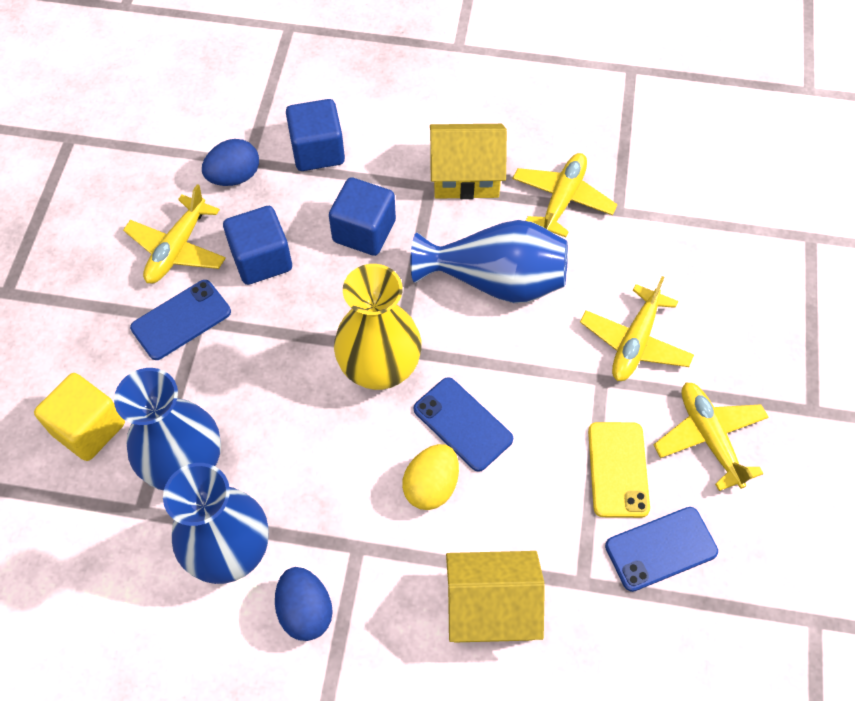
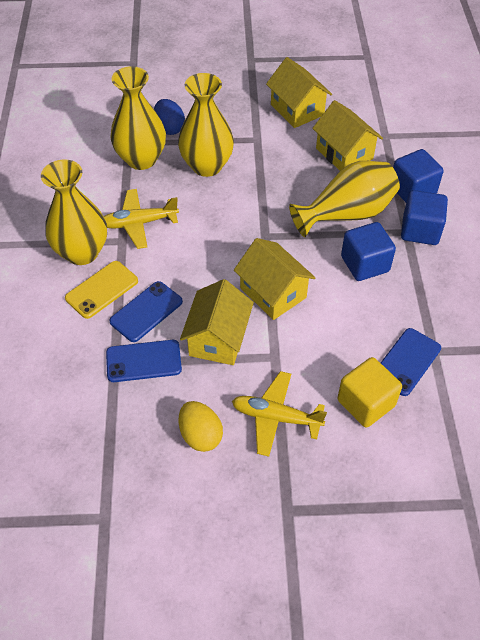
blue egg: 2 -> 1
blue vase: 3 -> 0
yellow house: 2 -> 4
yellow plane: 4 -> 2
yellow vase: 1 -> 4

